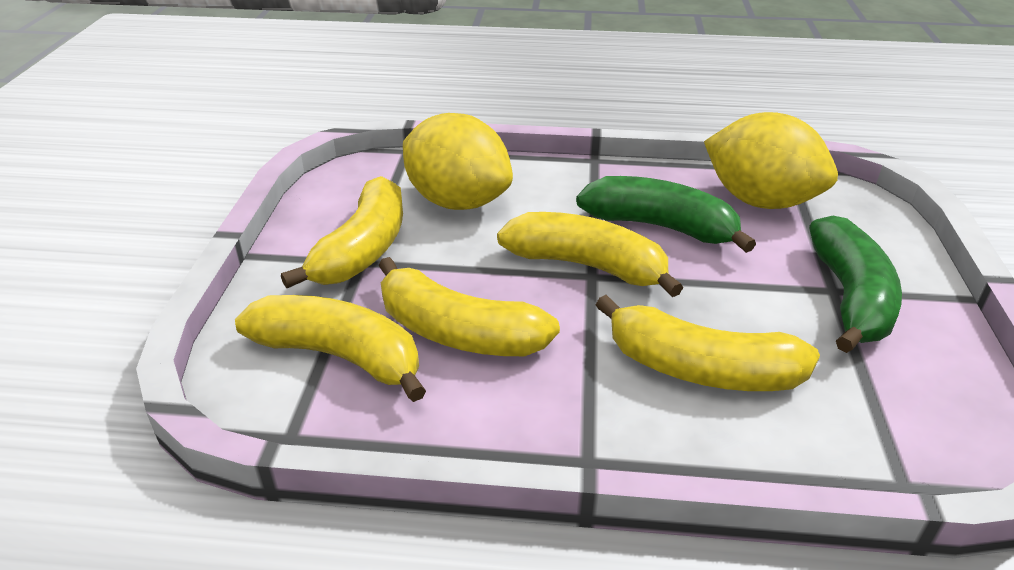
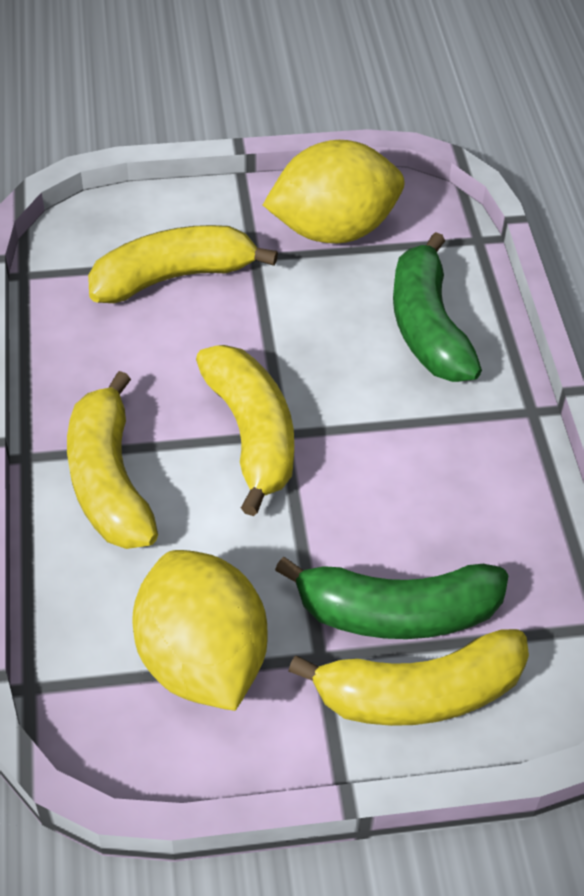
yellow banana: 5 -> 4

